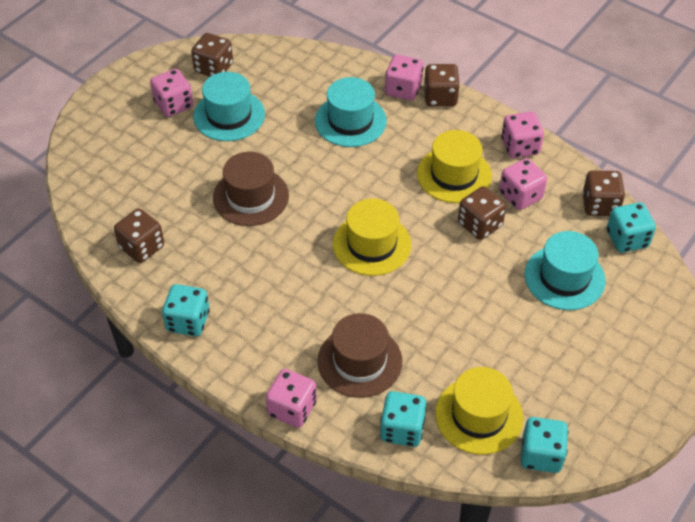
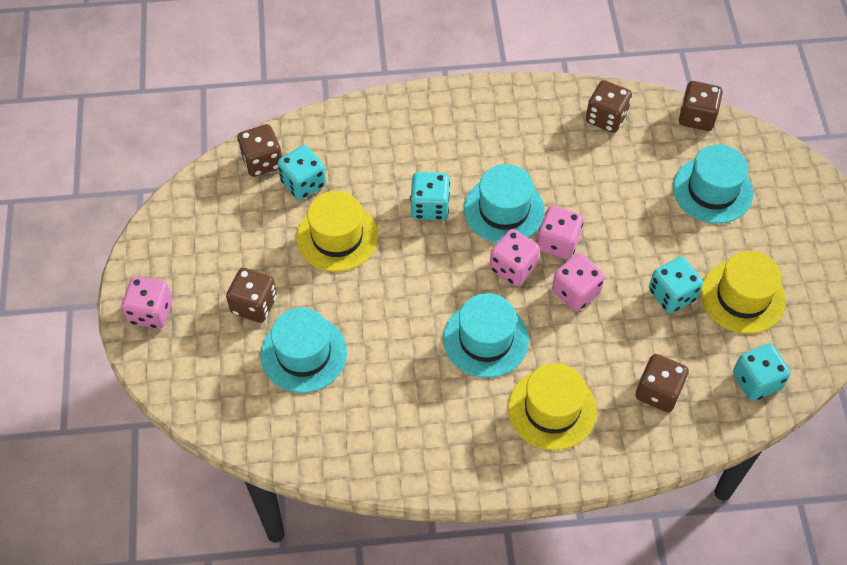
brown hat: 2 -> 0
pink dice: 5 -> 4
turquoise hat: 3 -> 4

